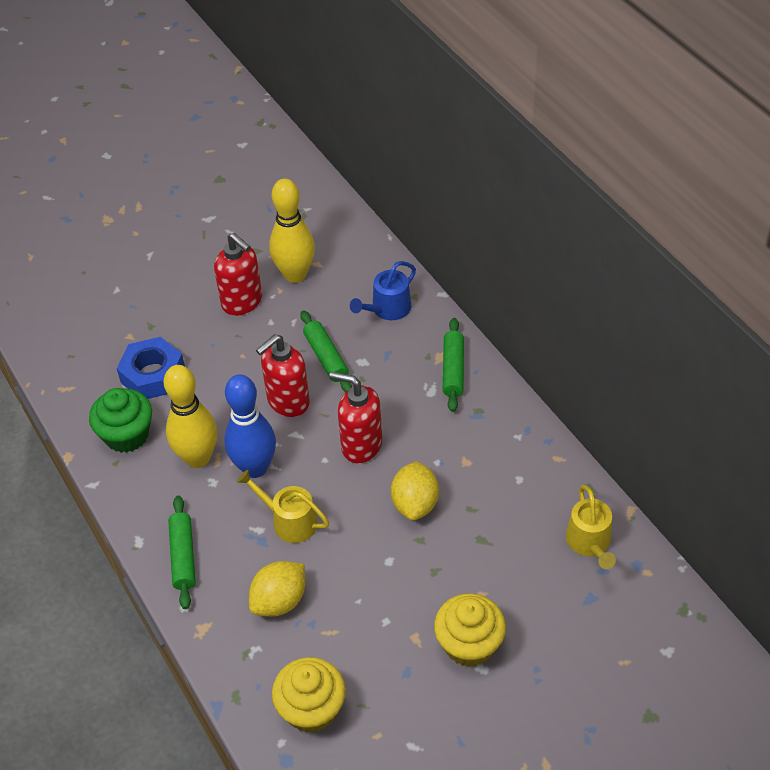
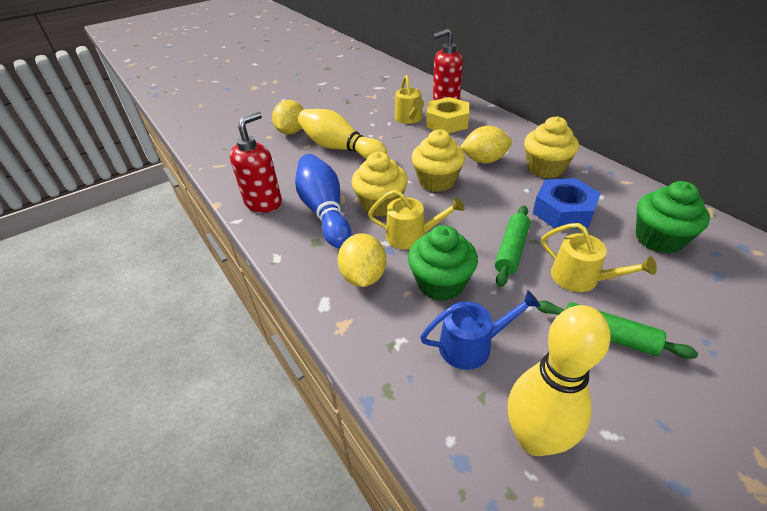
green cupcake: 1 -> 2
green rolling pin: 3 -> 2
red soap dispenser: 3 -> 2
yellow cupcake: 2 -> 3
yellow lemon: 2 -> 3
yellow nut: 0 -> 1
yellow watering can: 2 -> 3

